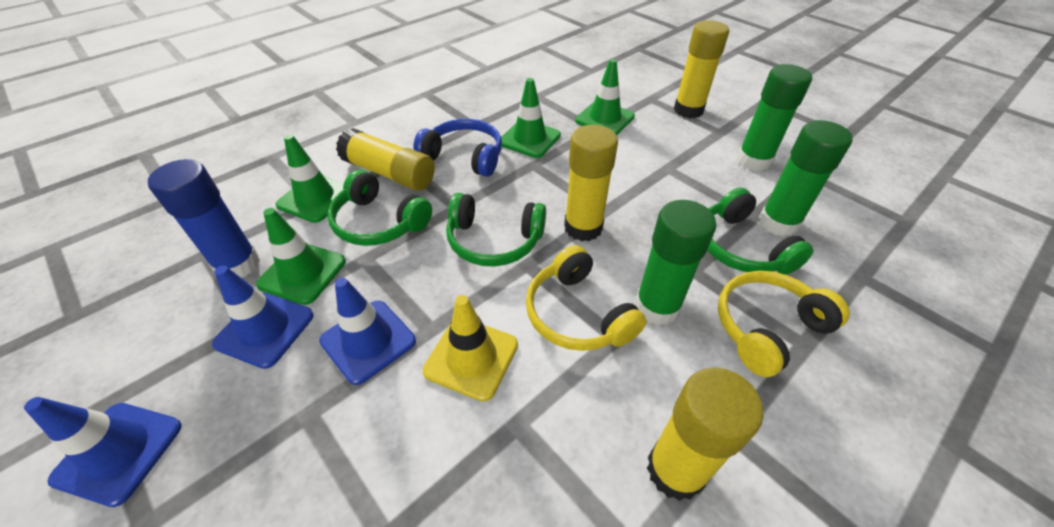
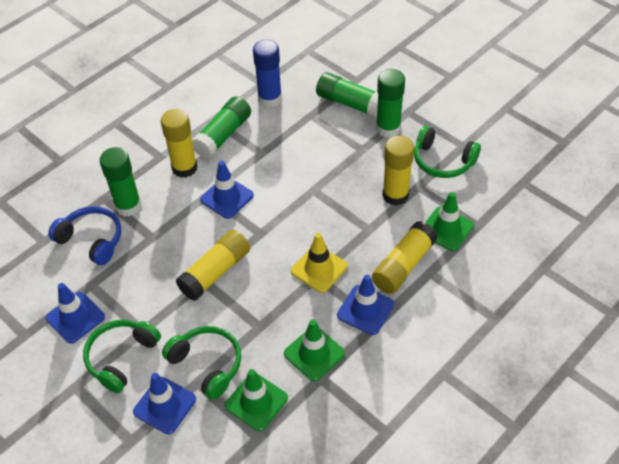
blue traffic cone: 3 -> 4
green glue stick: 3 -> 4
green traffic cone: 4 -> 3
yellow headphones: 2 -> 0

